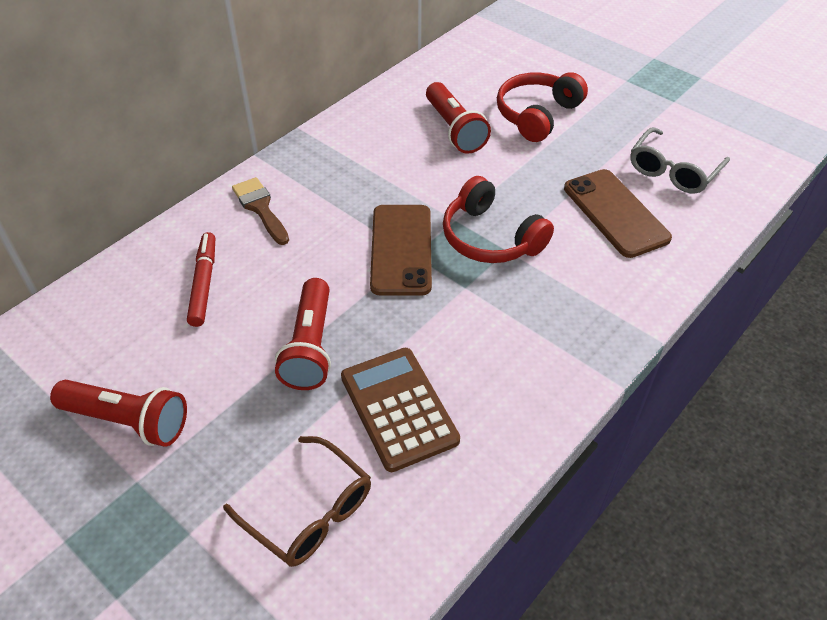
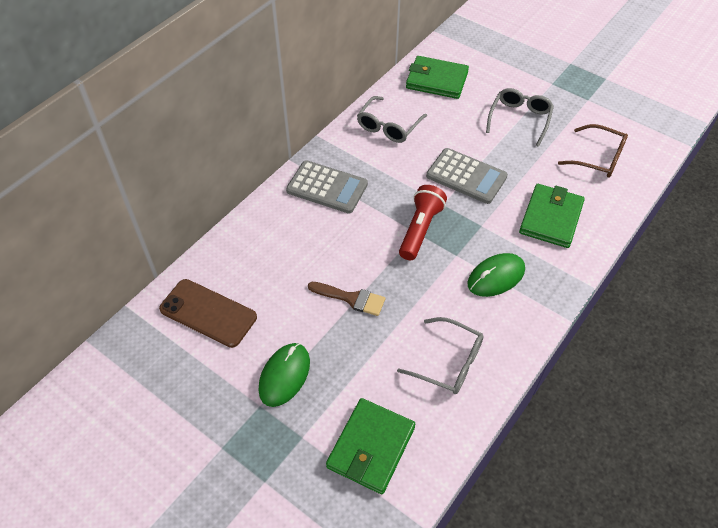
brown calculator: 1 -> 0
brown phone: 2 -> 1
green mouse: 0 -> 2
green wallet: 0 -> 3
grey calculator: 0 -> 2
grey glasses: 1 -> 3
red flashlight: 3 -> 1
red headphones: 2 -> 0
red marker: 1 -> 0

